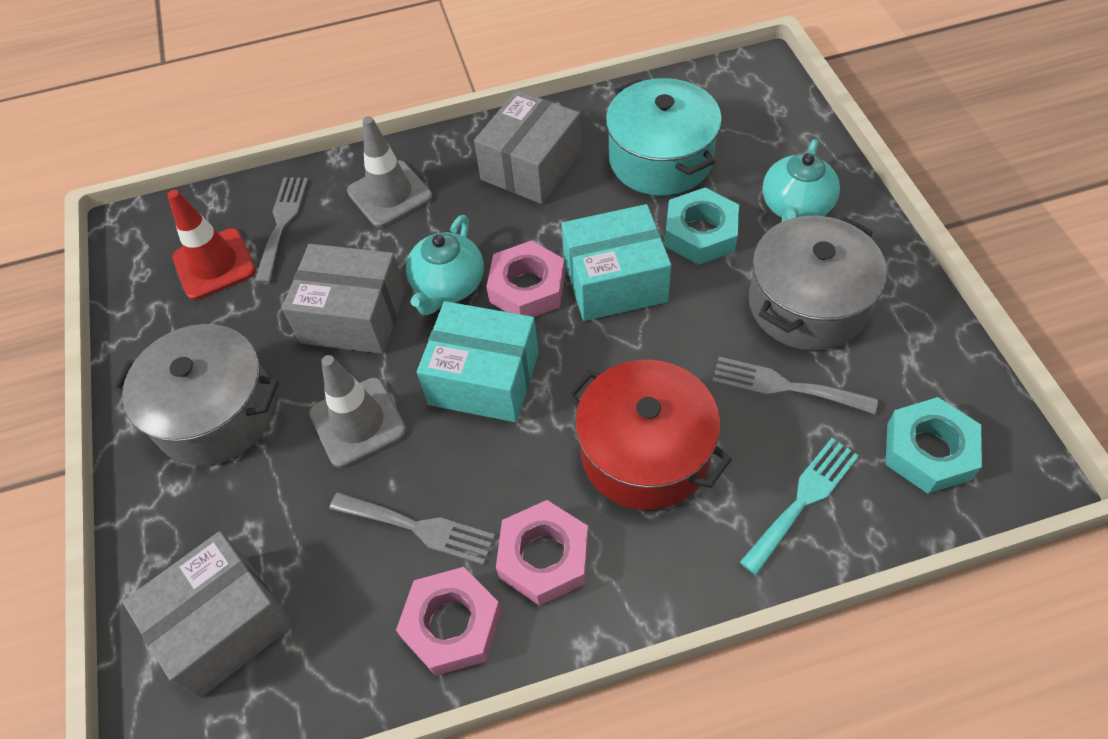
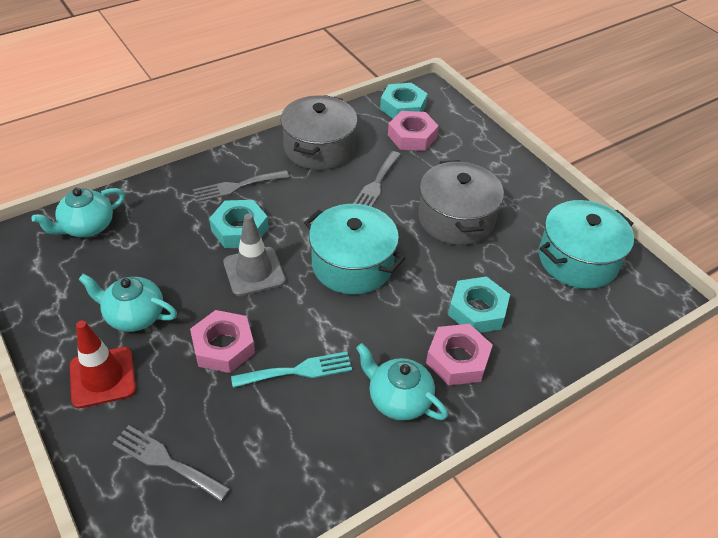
grey box: 3 -> 0
grey traffic cone: 2 -> 1
red pot: 1 -> 0
turquoise box: 2 -> 0
turquoise nut: 2 -> 3
turquoise pot: 1 -> 2
turquoise teapot: 2 -> 3

